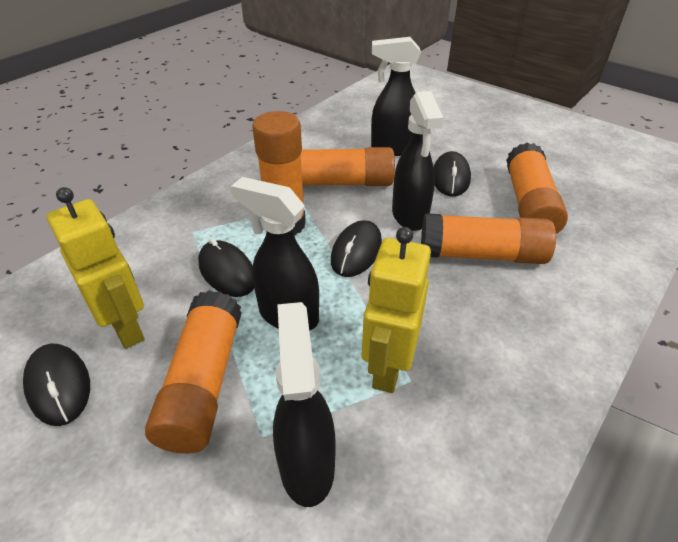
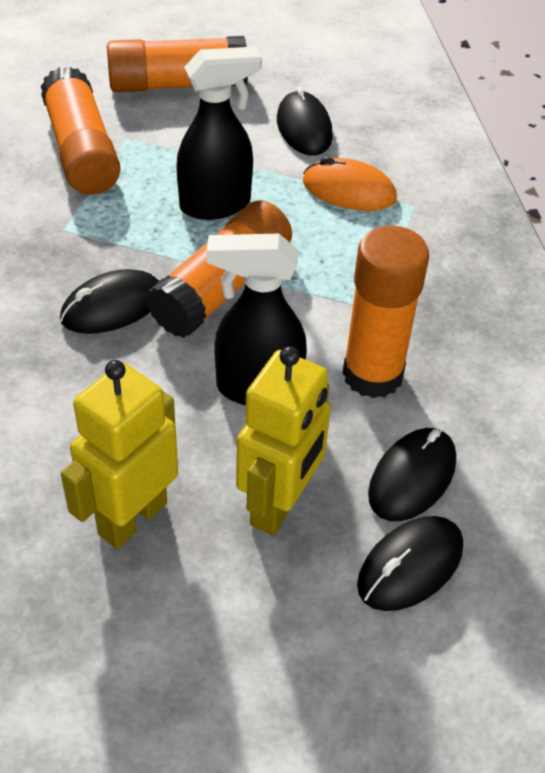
black spray bottle: 4 -> 2
orange glue stick: 5 -> 4
orange mouse: 0 -> 1

